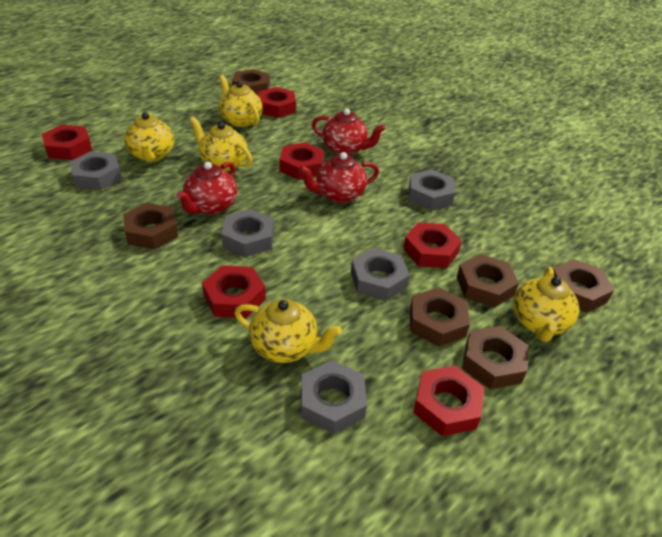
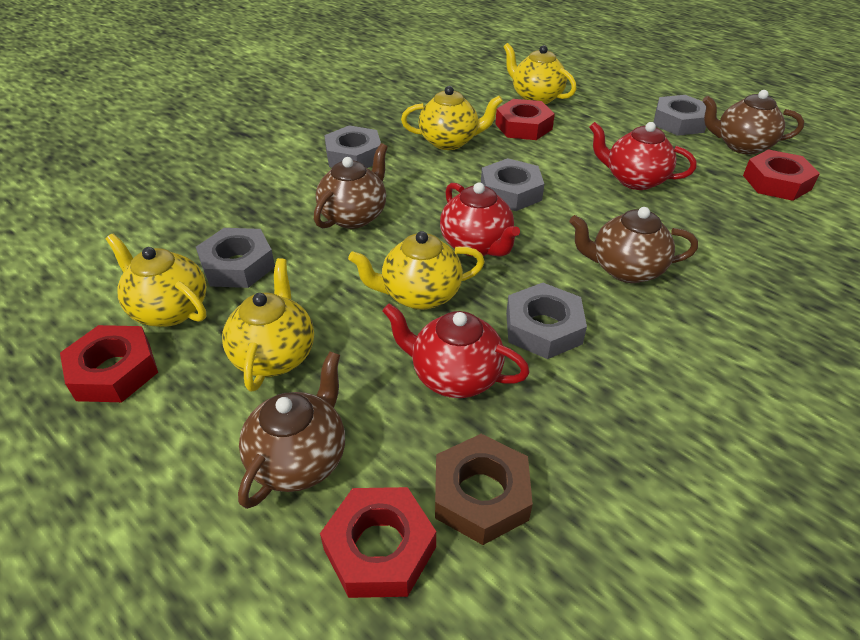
brown nut: 6 -> 1
brown teapot: 0 -> 4
red nut: 6 -> 4

